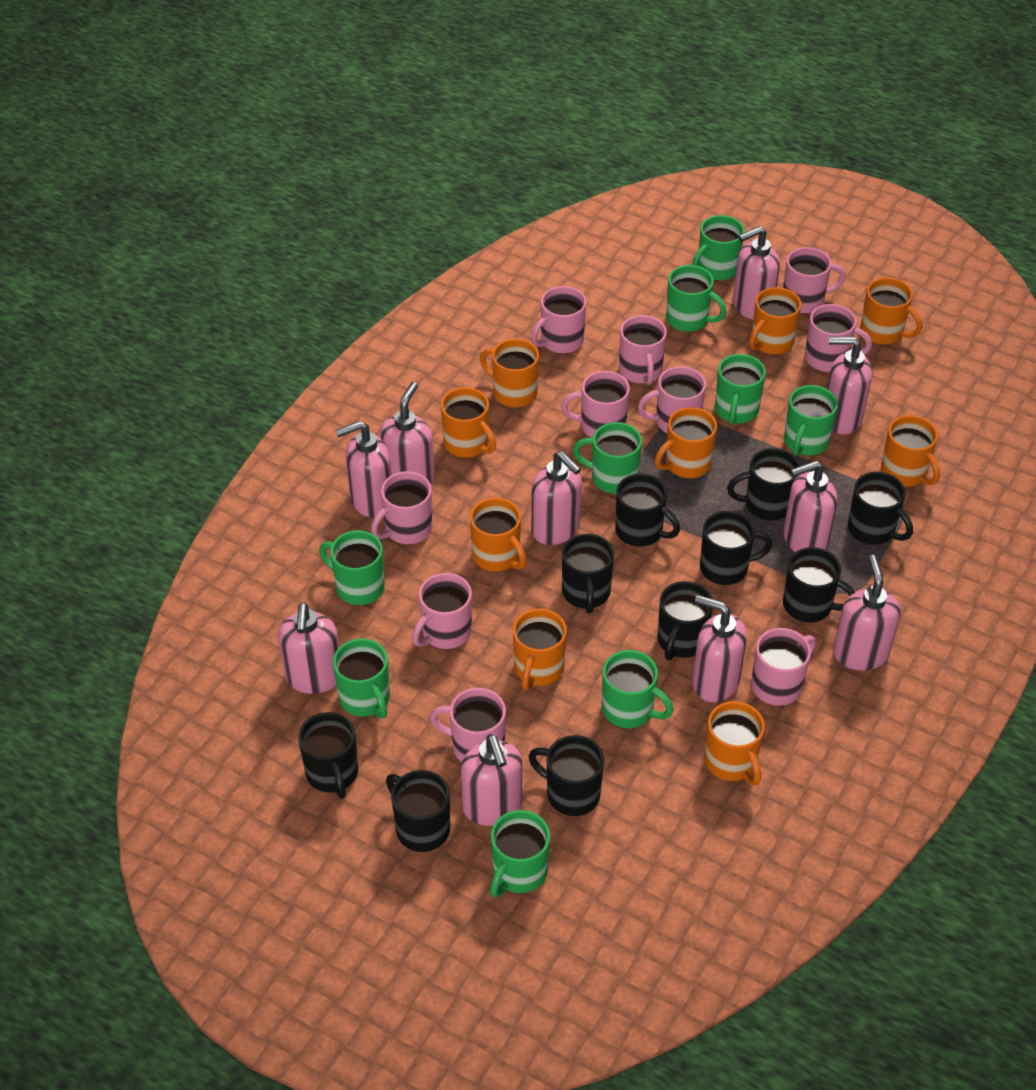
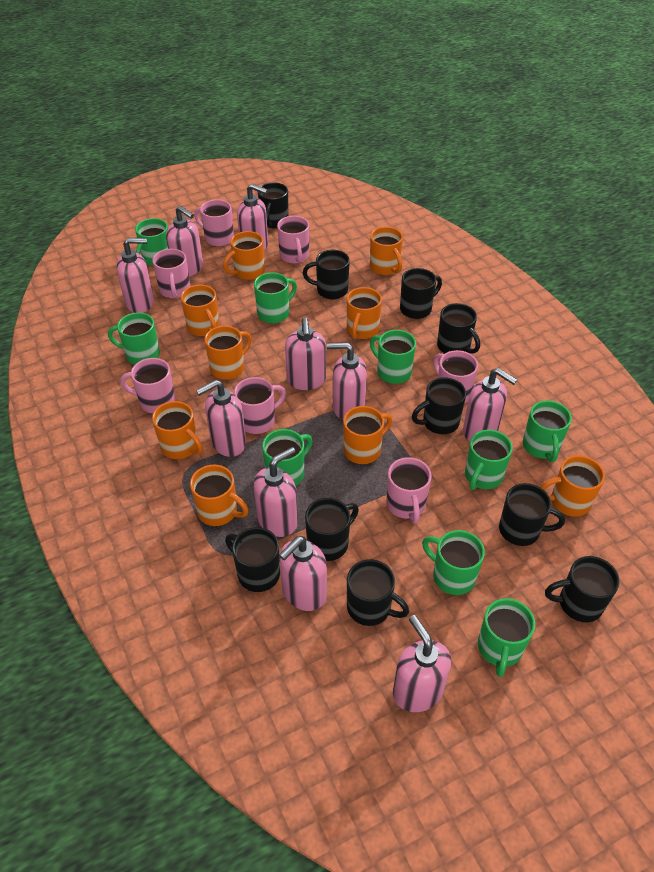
pink mug: 10 -> 7

